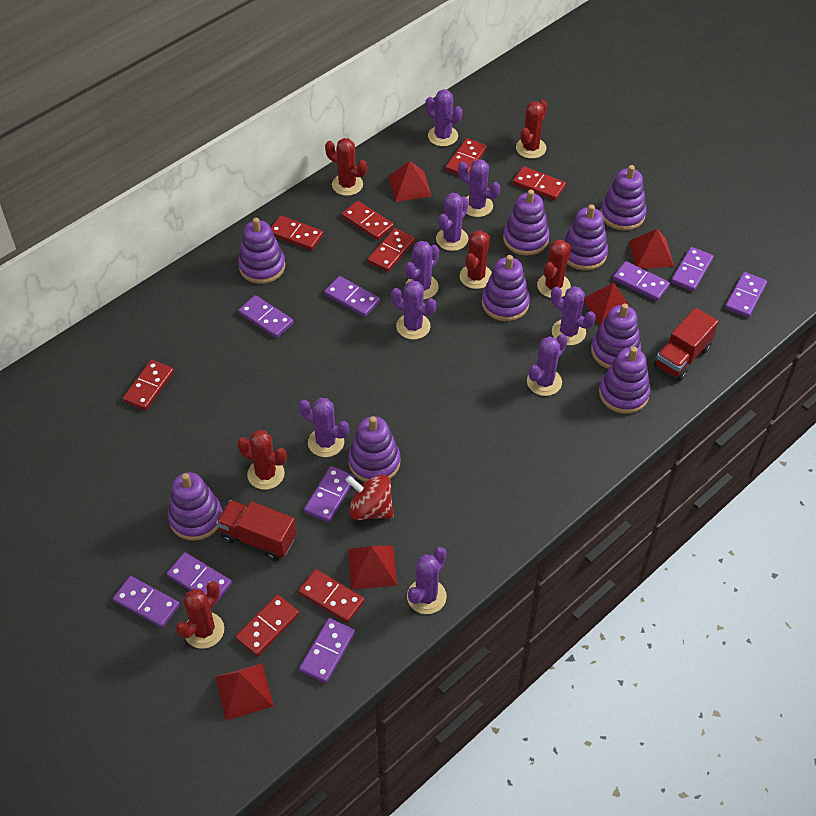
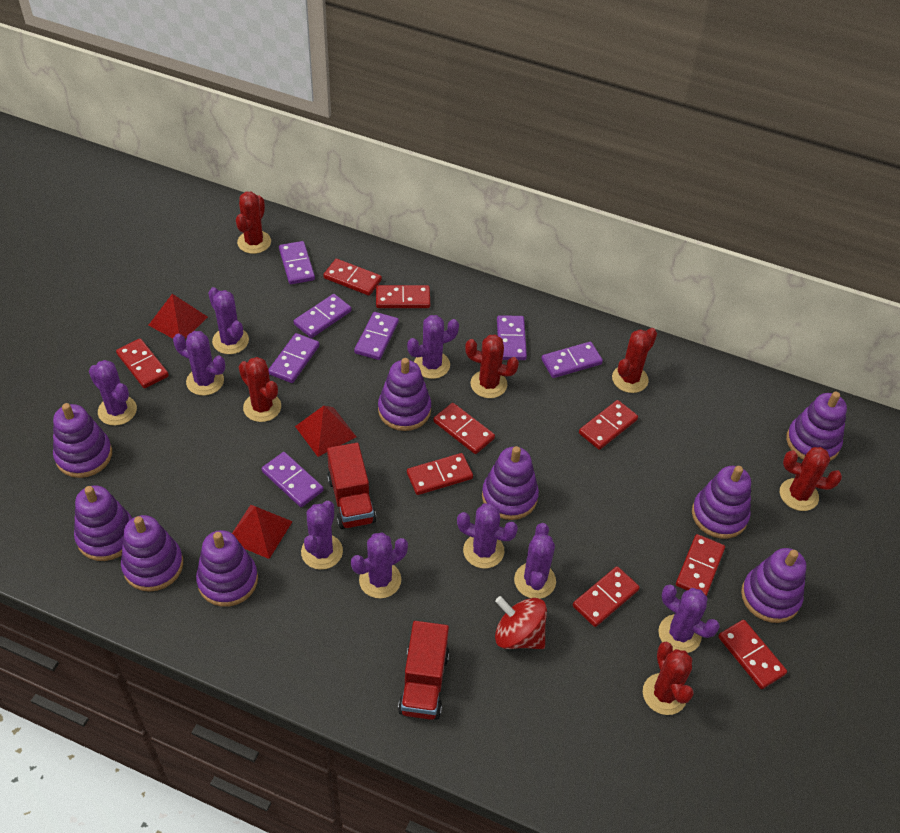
purple domino: 9 -> 7
red domino: 8 -> 9
red pyramid: 5 -> 3

